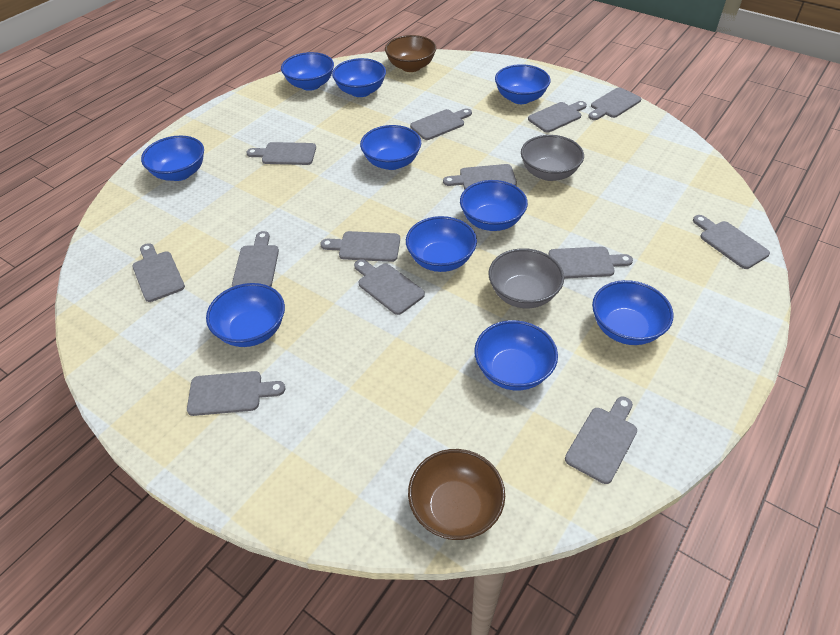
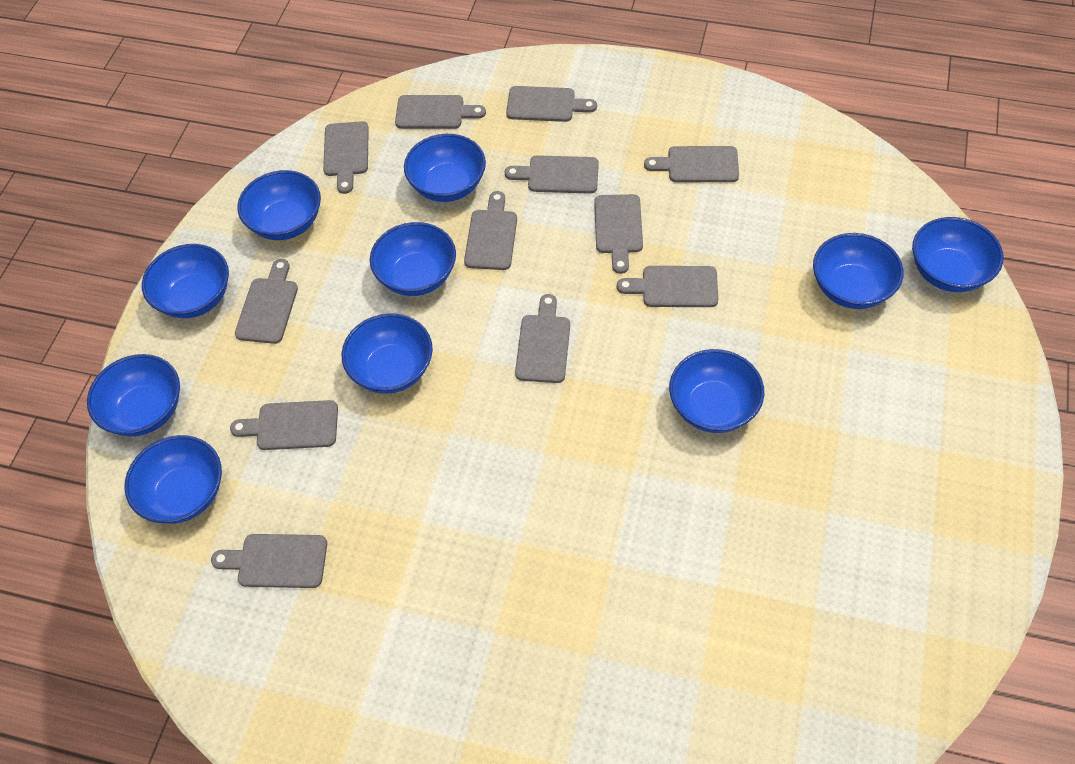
brown bowl: 2 -> 0
grey bowl: 2 -> 0
grey cutting board: 13 -> 12

